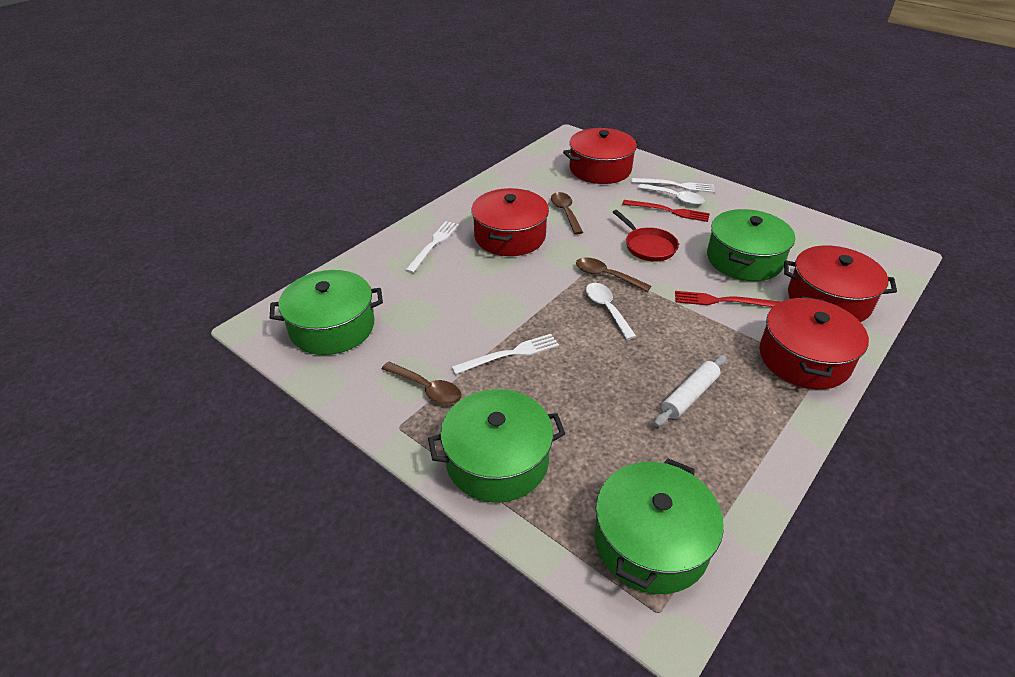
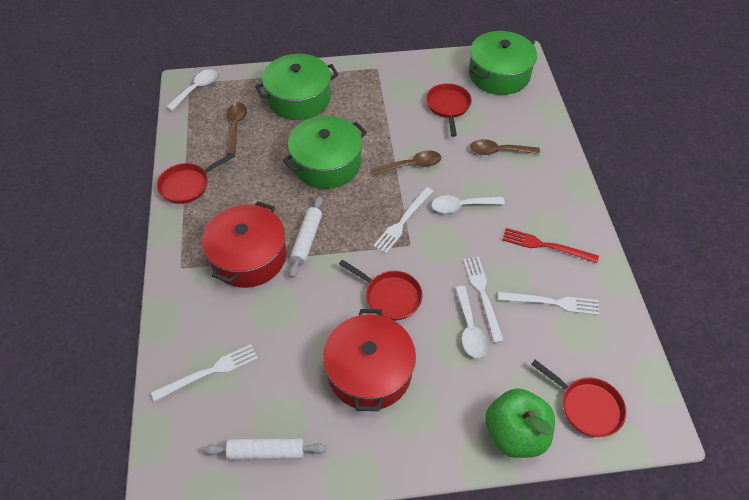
green apple: 0 -> 1
green pot: 4 -> 3
red fork: 2 -> 1
red pan: 1 -> 4
red pot: 4 -> 2
white fork: 3 -> 4
white rolling pin: 1 -> 2
white spoon: 2 -> 3

